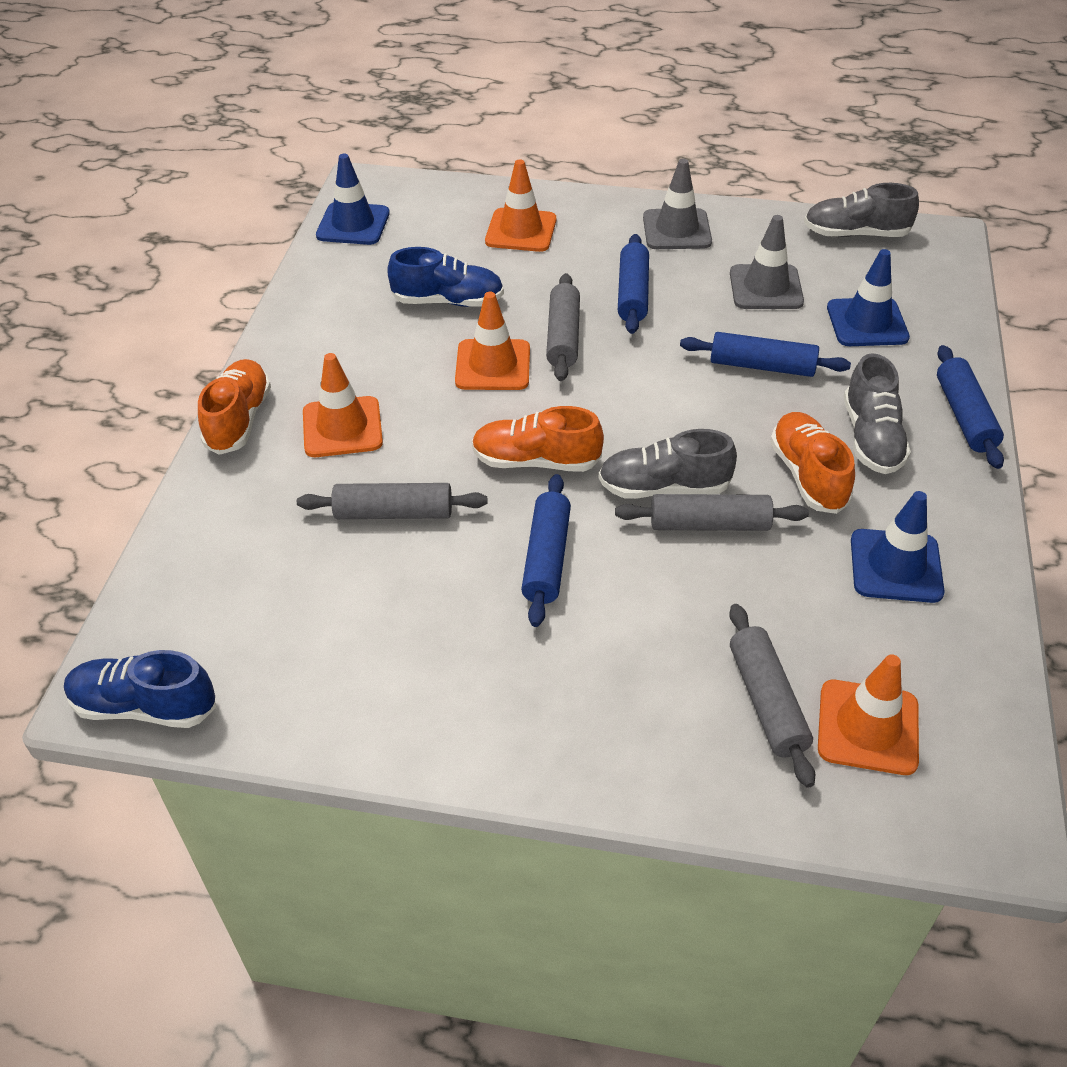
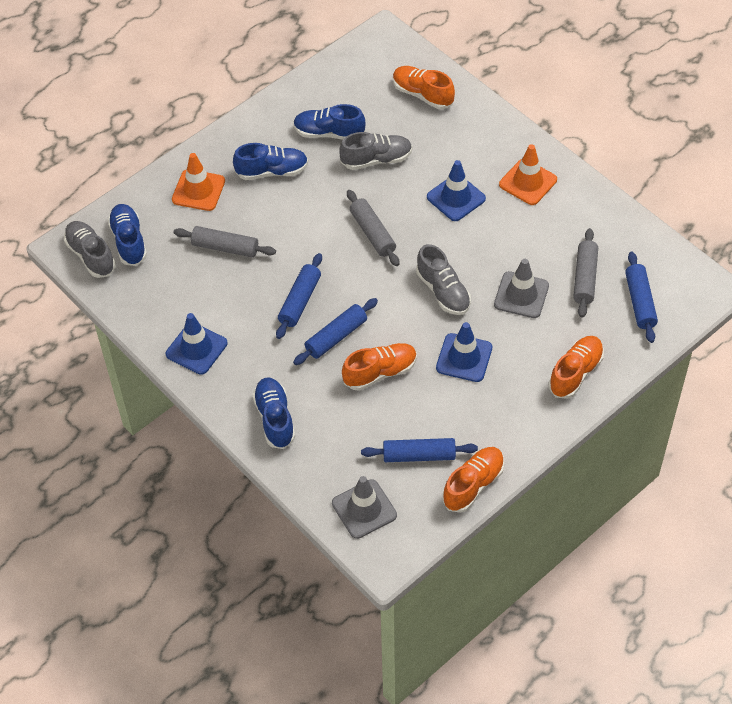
blue shoe: 2 -> 4
grey rolling pin: 4 -> 3
orange shoe: 3 -> 4
orange traffic cone: 4 -> 2

